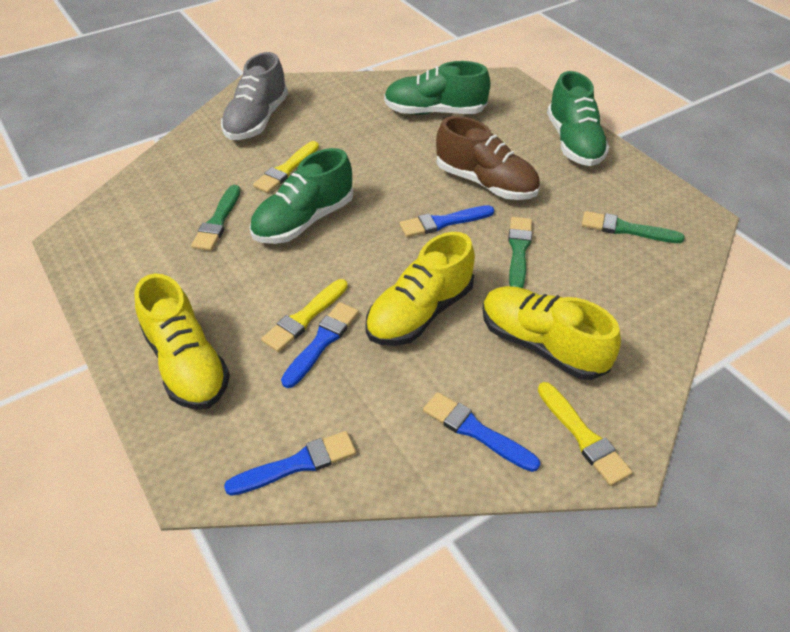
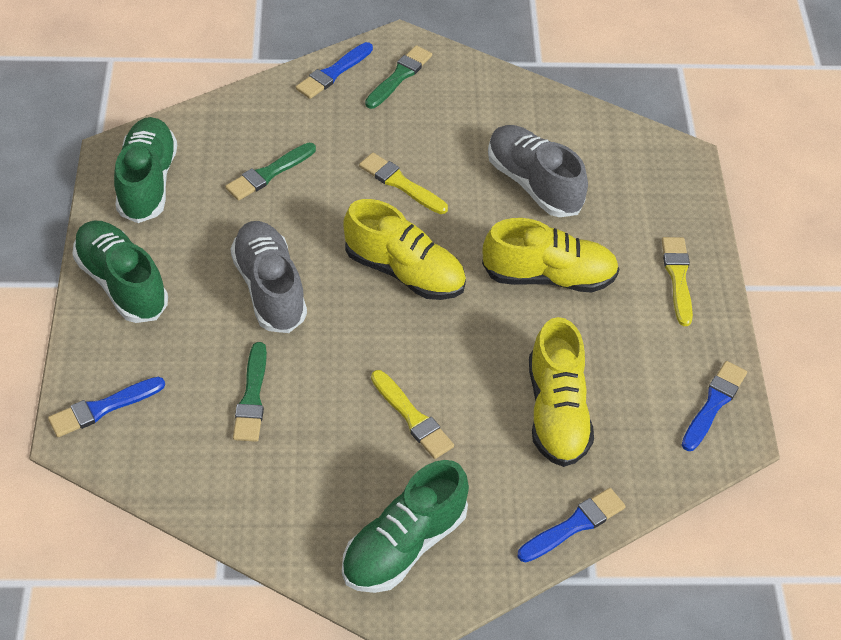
brown shoe: 1 -> 0
grey shoe: 1 -> 2

